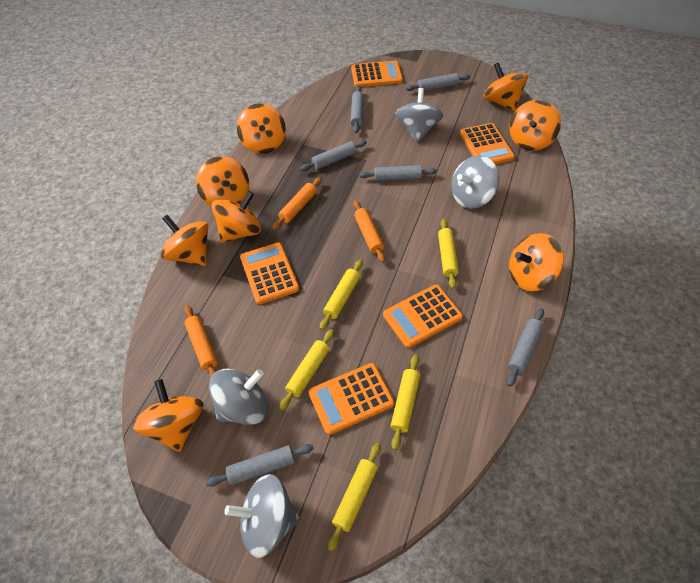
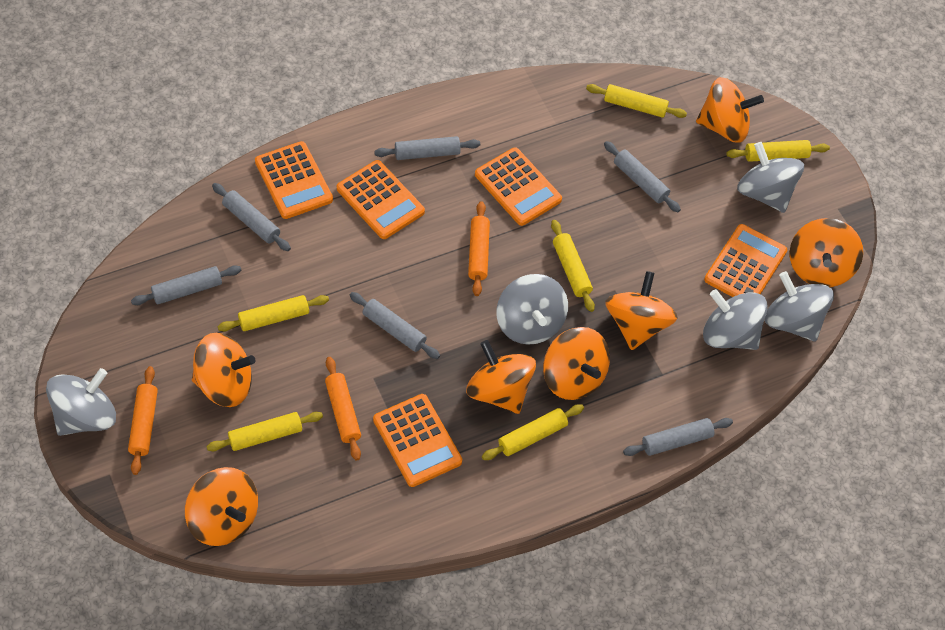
grey spinning top: 4 -> 5
orange spinning top: 8 -> 7
yellow rolling pin: 5 -> 6

